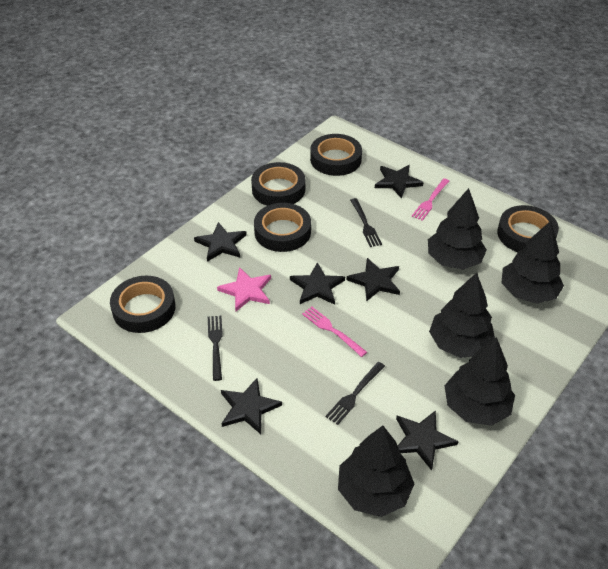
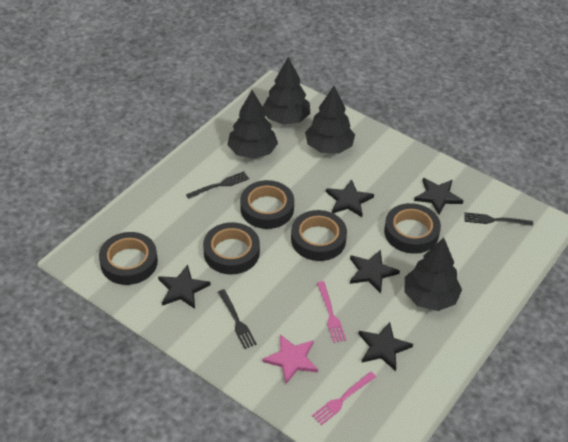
black star: 6 -> 5
black tree: 5 -> 4

